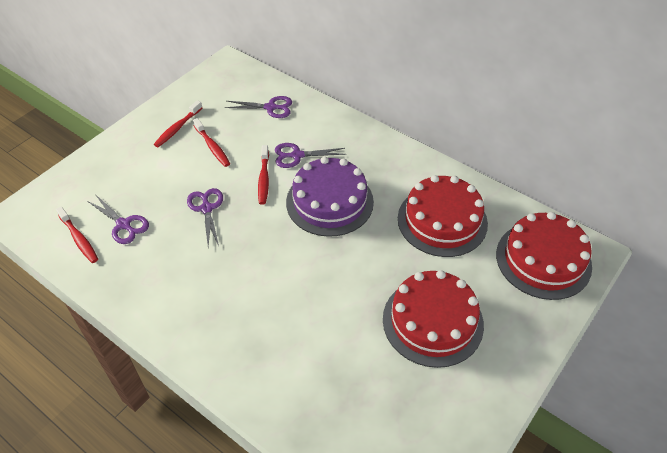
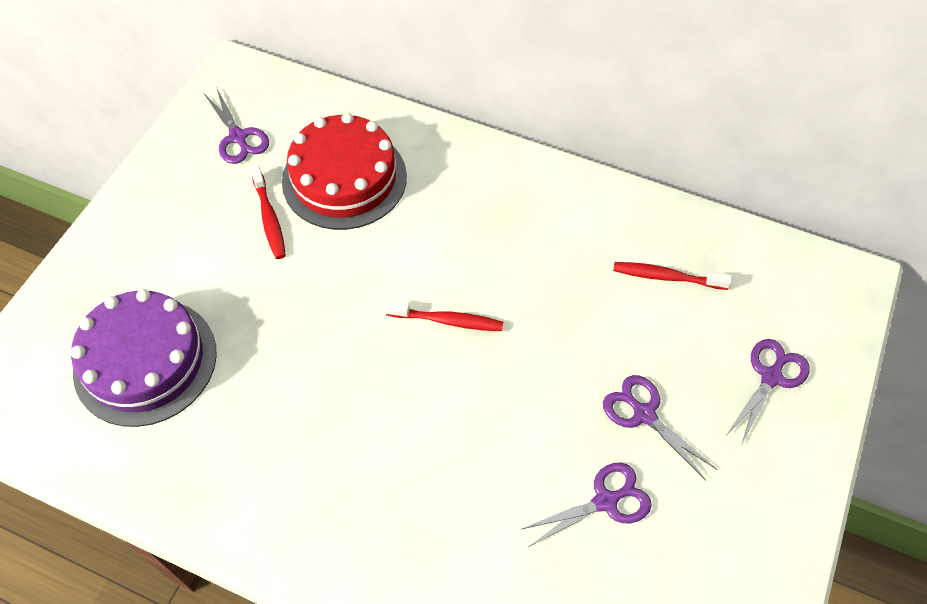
red cake: 3 -> 1
red toothbrush: 4 -> 3

